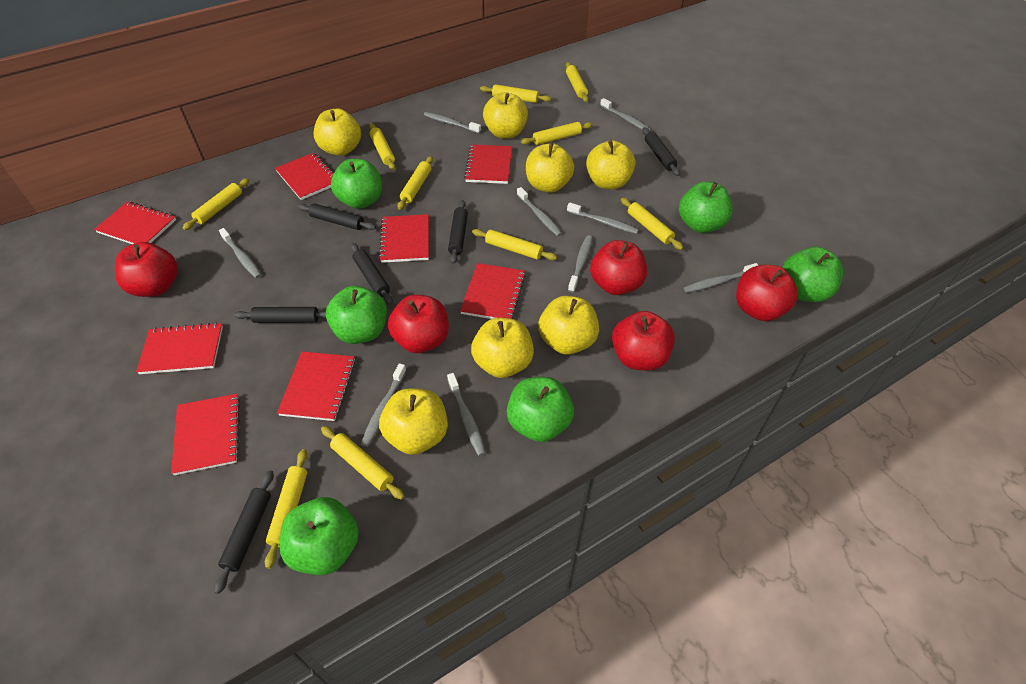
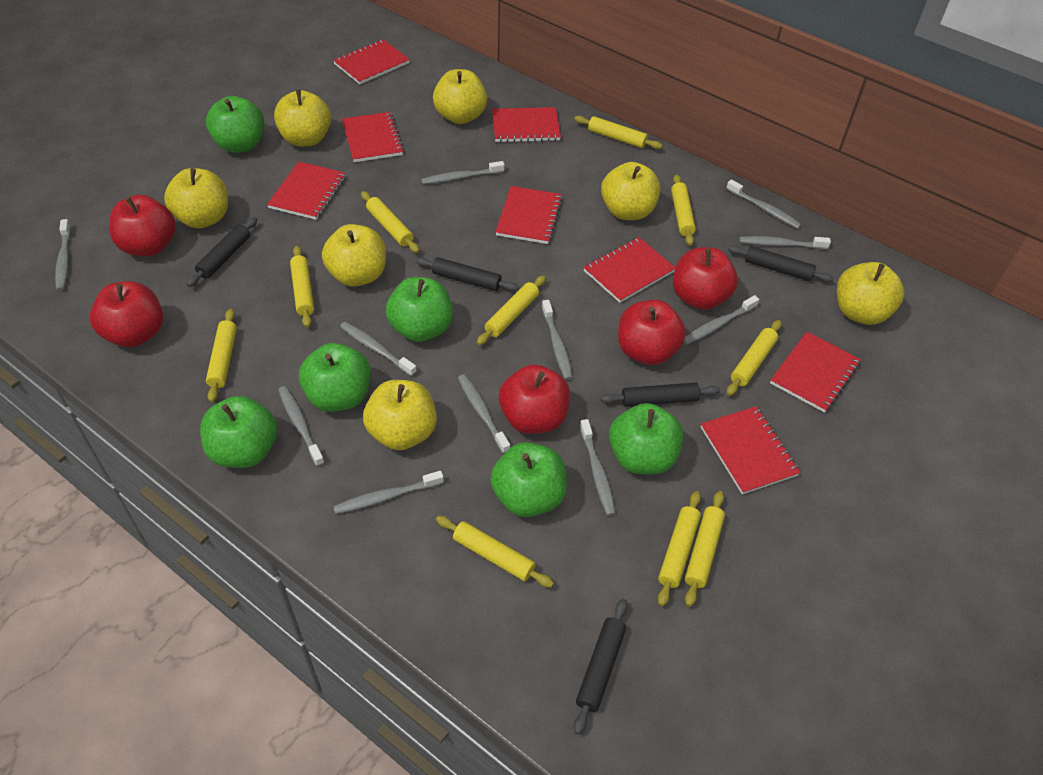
black rolling pin: 6 -> 5
grey toothbrush: 9 -> 11

